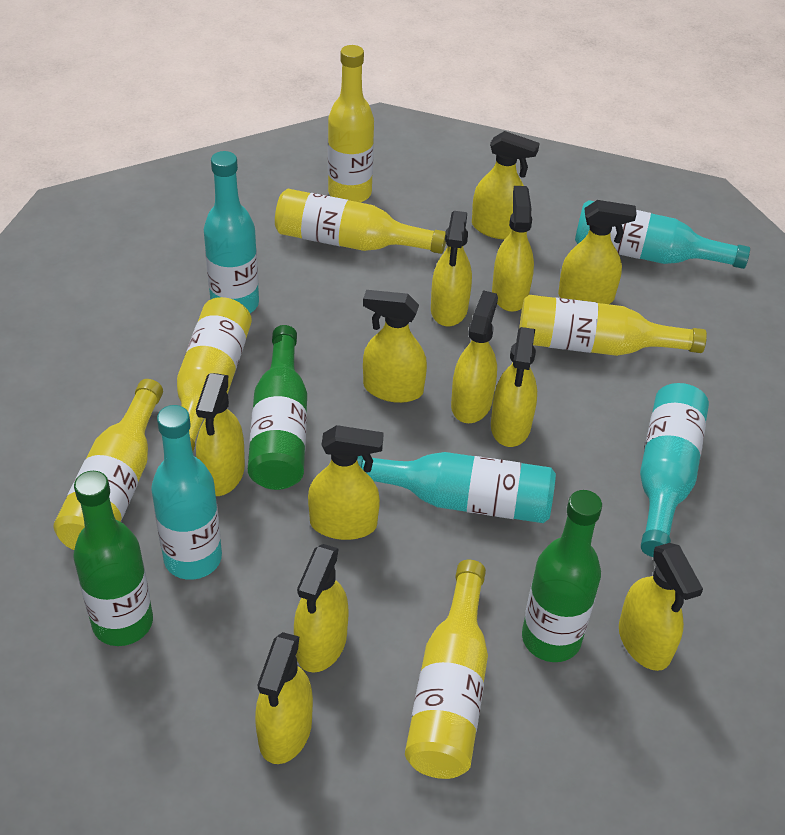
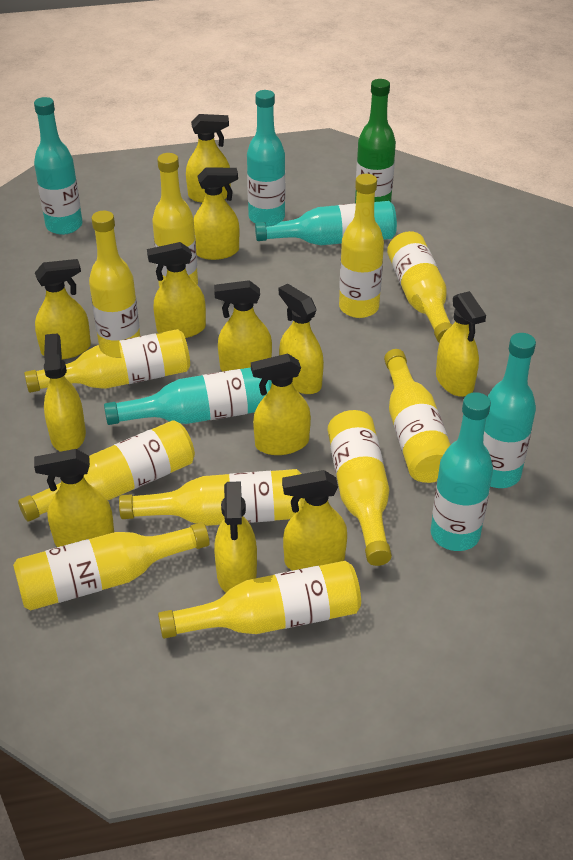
green bottle: 3 -> 1
turquoise bottle: 5 -> 6
yellow bottle: 6 -> 11

